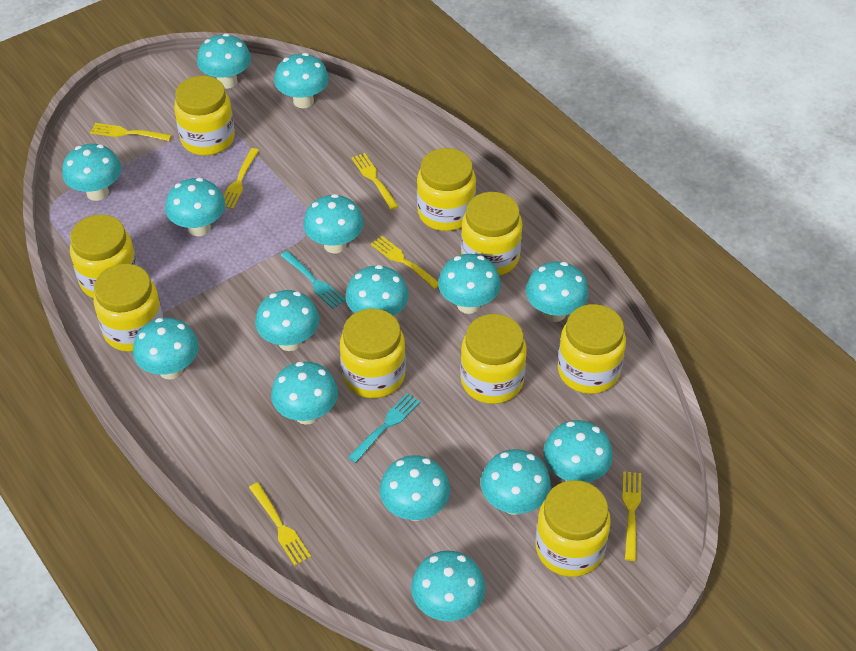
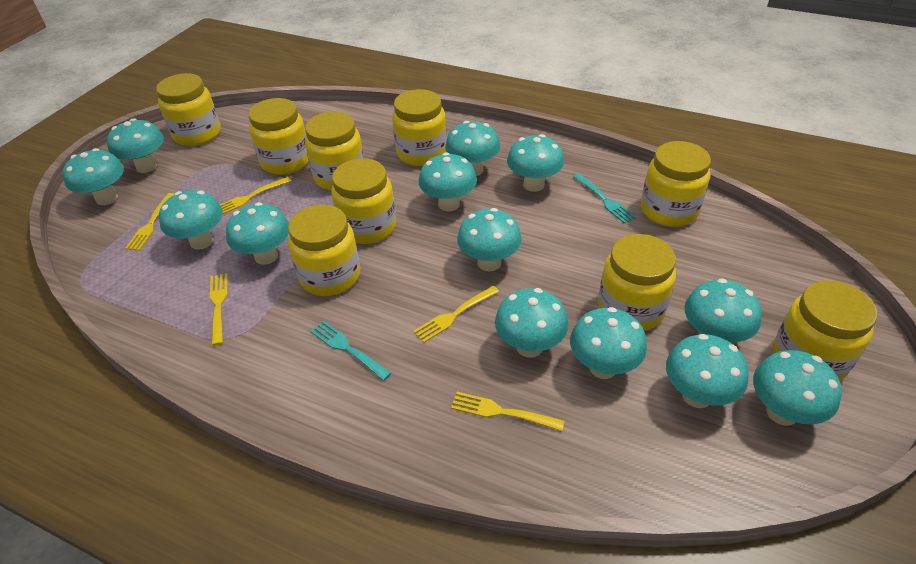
turquoise mushroom: 15 -> 13
yellow fork: 6 -> 5

